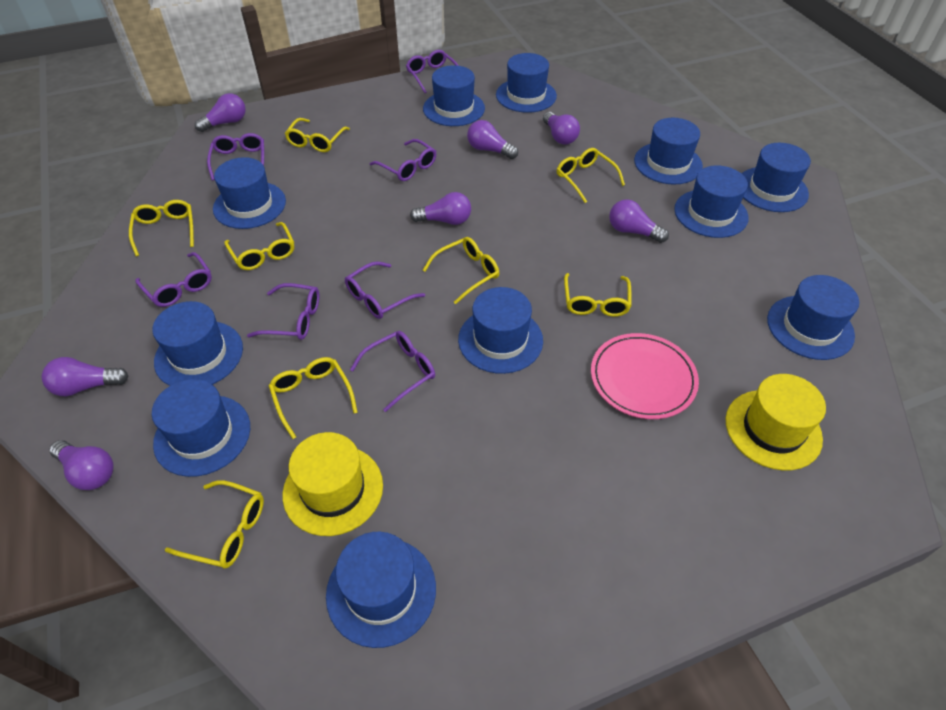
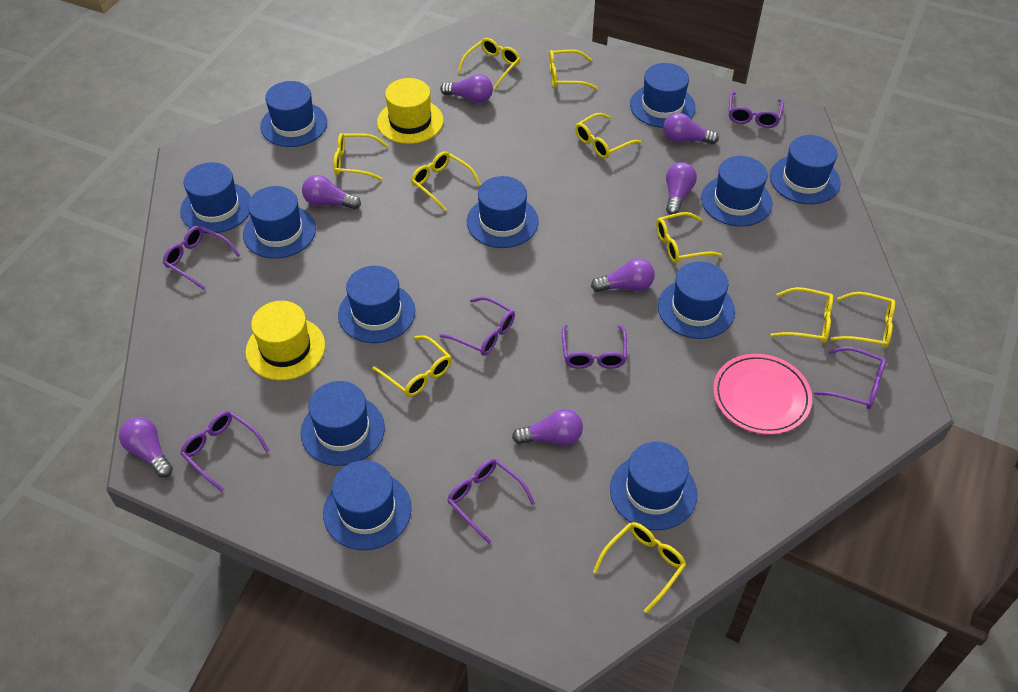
blue hat: 11 -> 12
yellow glasses: 8 -> 10

